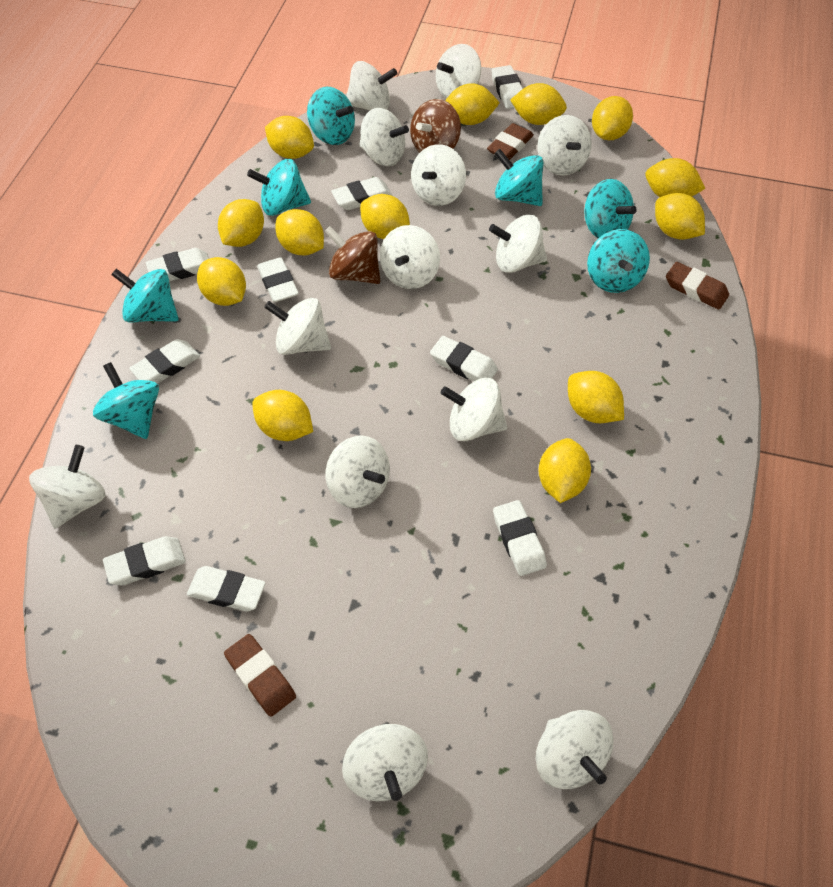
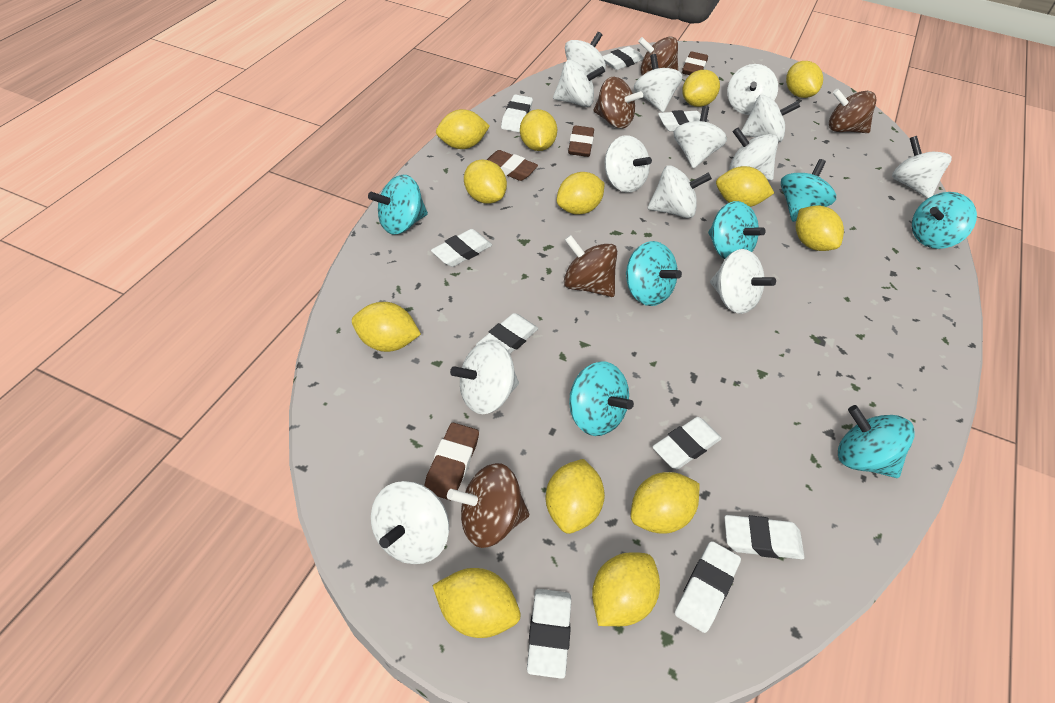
brown eraser: 3 -> 4
brown spinning top: 2 -> 5

